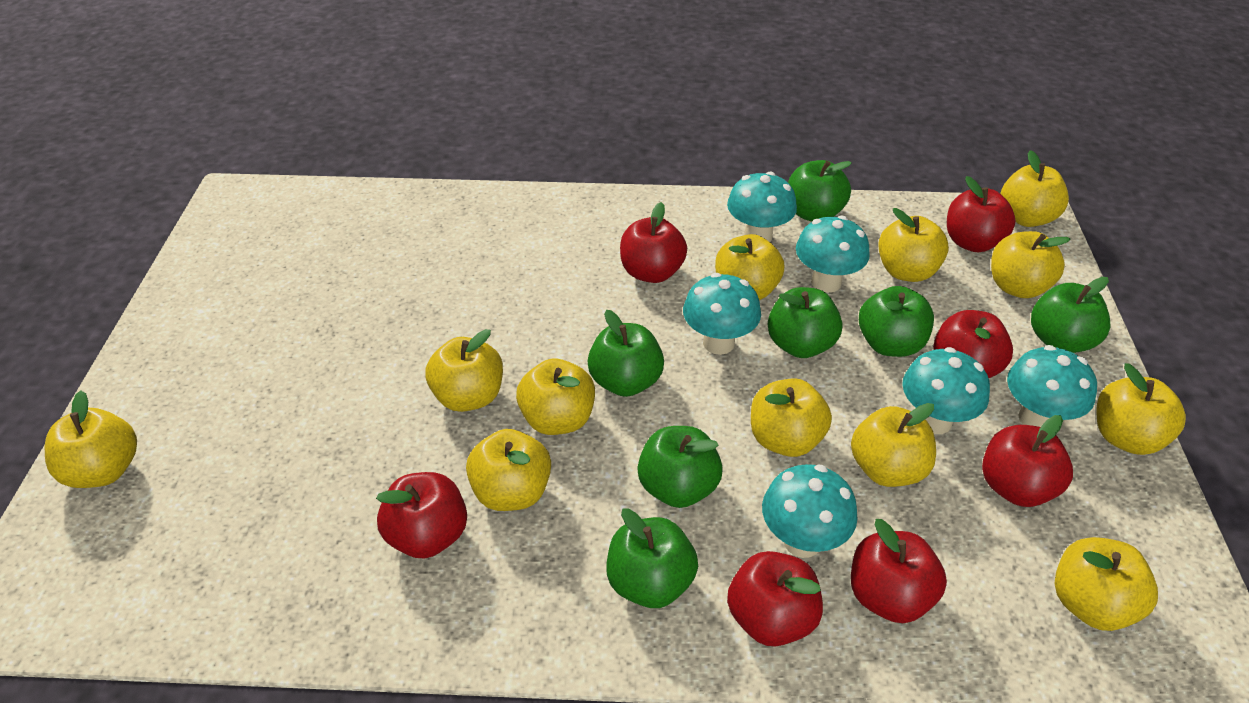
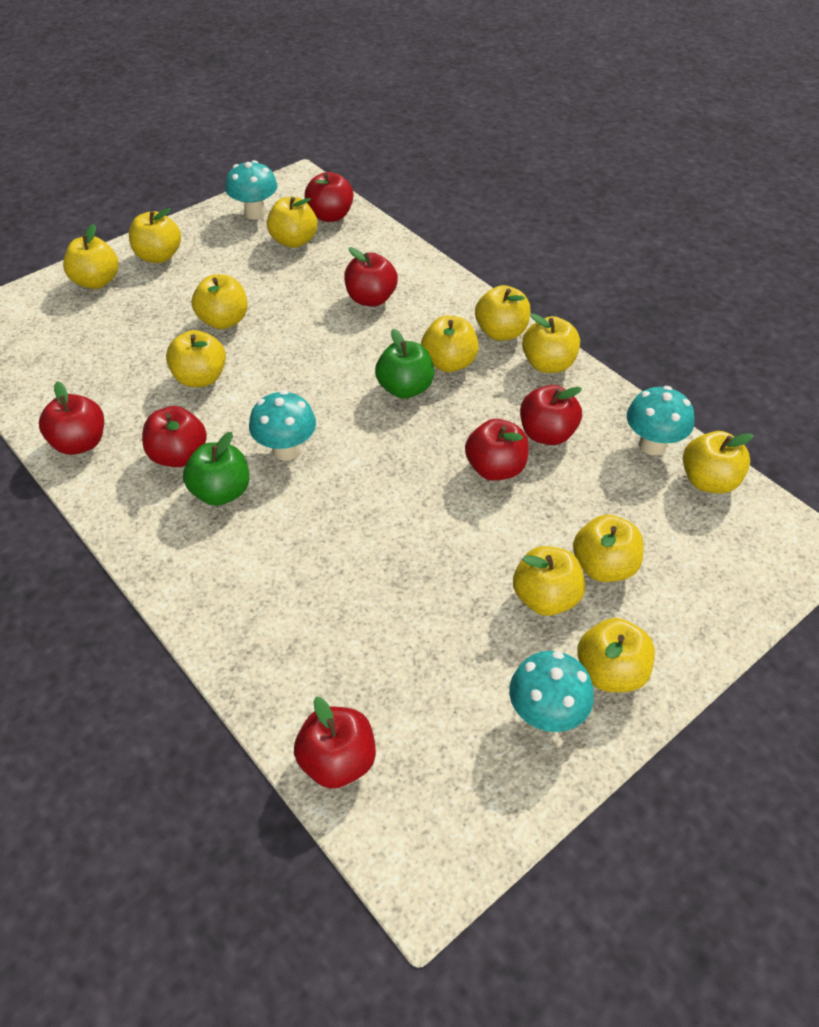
green apple: 7 -> 2
turquoise mushroom: 6 -> 4

